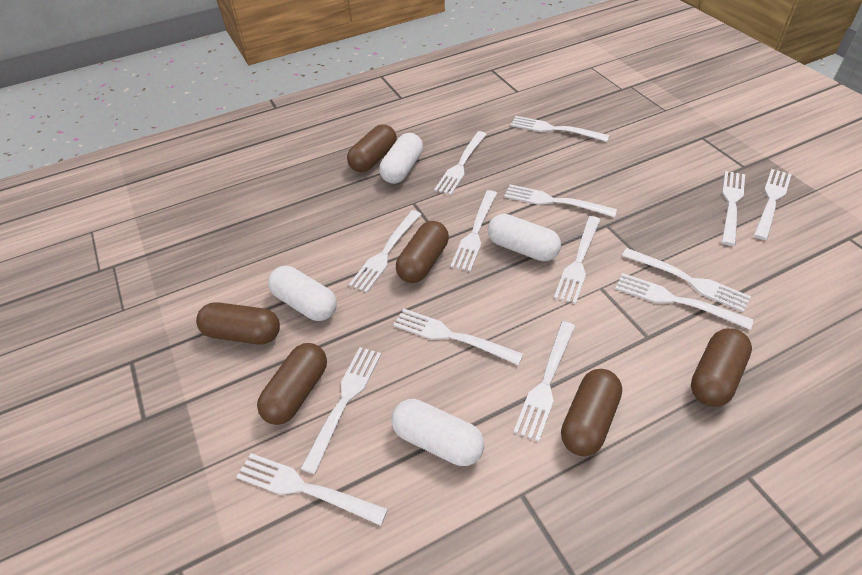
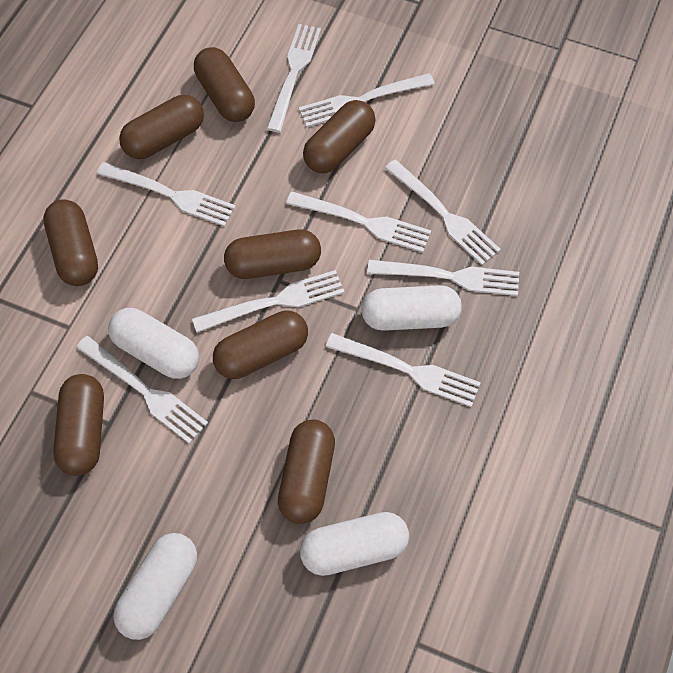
brown capsule: 6 -> 8
white fork: 14 -> 9

